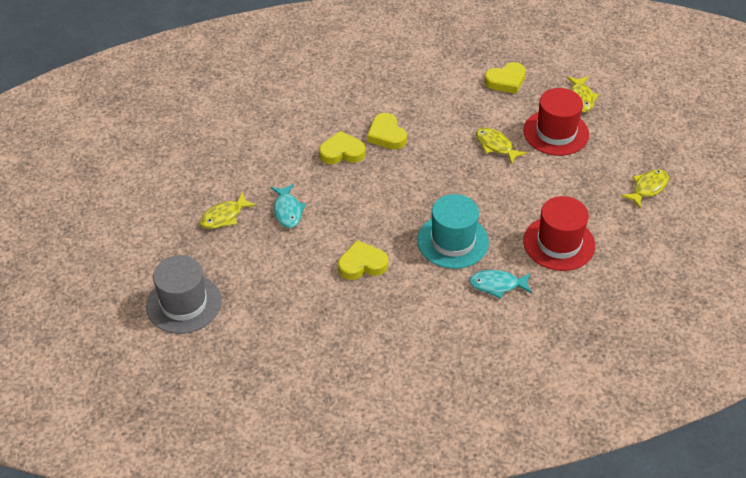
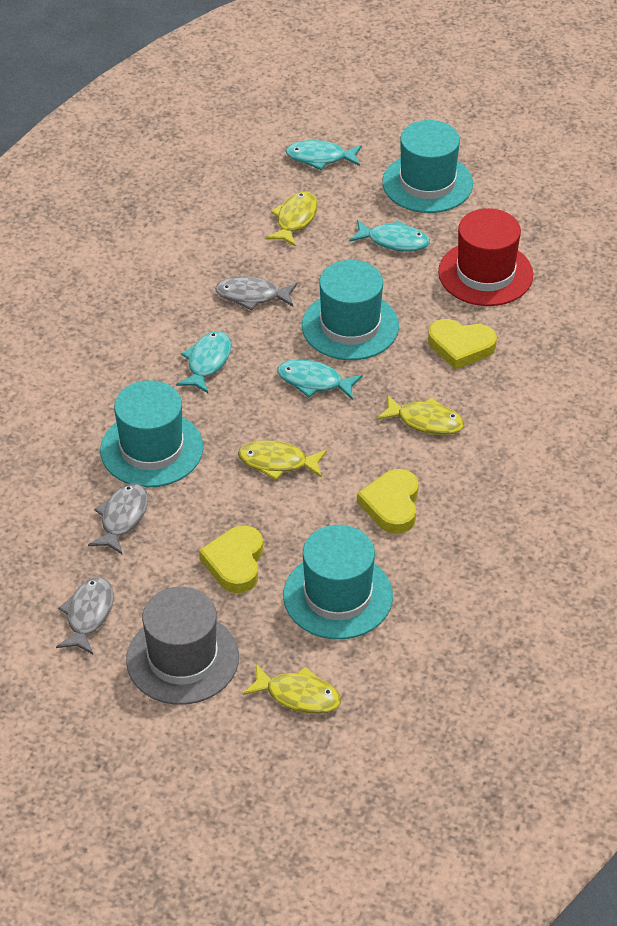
grey fish: 0 -> 3
red hat: 2 -> 1
turquoise fish: 2 -> 4
turquoise hat: 1 -> 4
yellow heart: 4 -> 3

